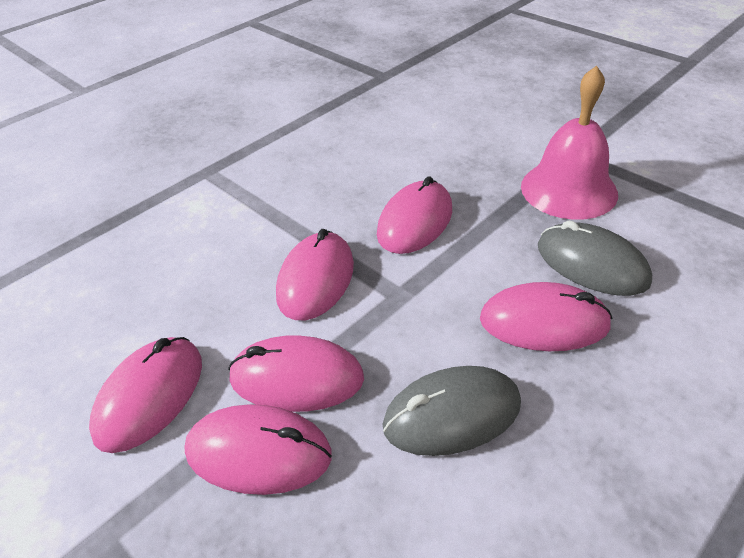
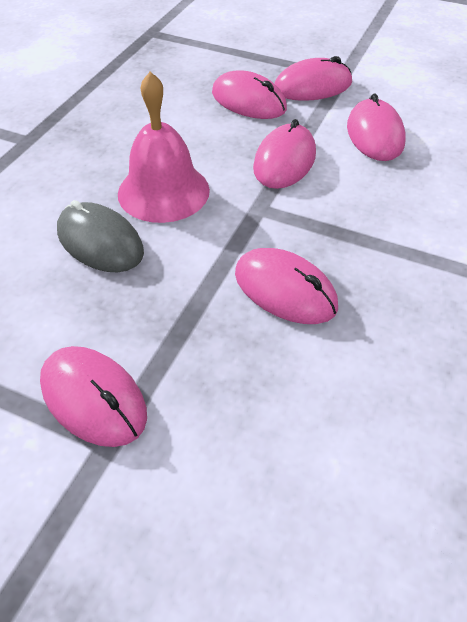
grey mouse: 2 -> 1

